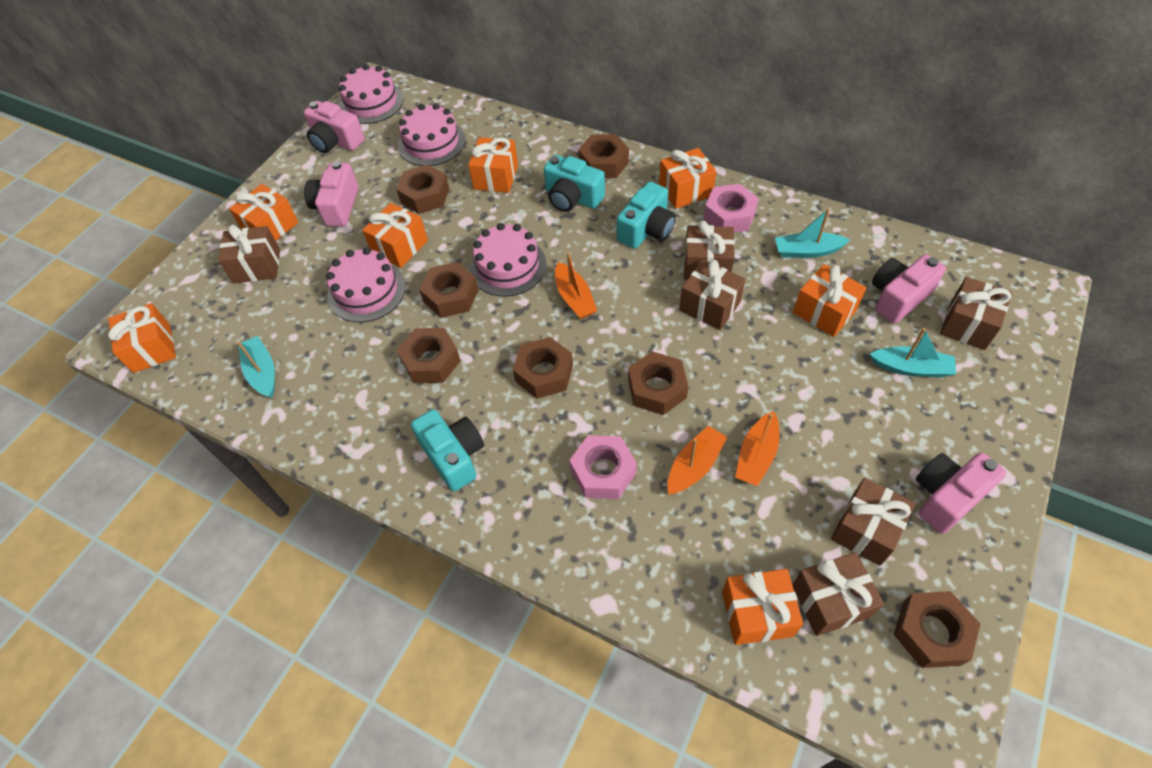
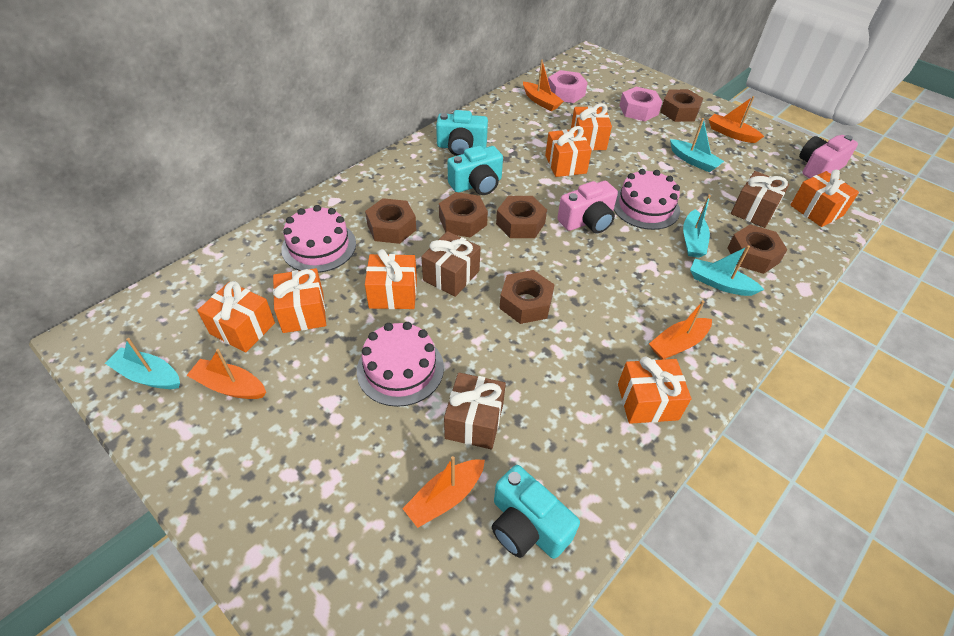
brown gift: 6 -> 3
brown nut: 7 -> 6
orange boat: 3 -> 5
pink cake: 4 -> 3
pink camera: 4 -> 2
turquoise boat: 3 -> 4

